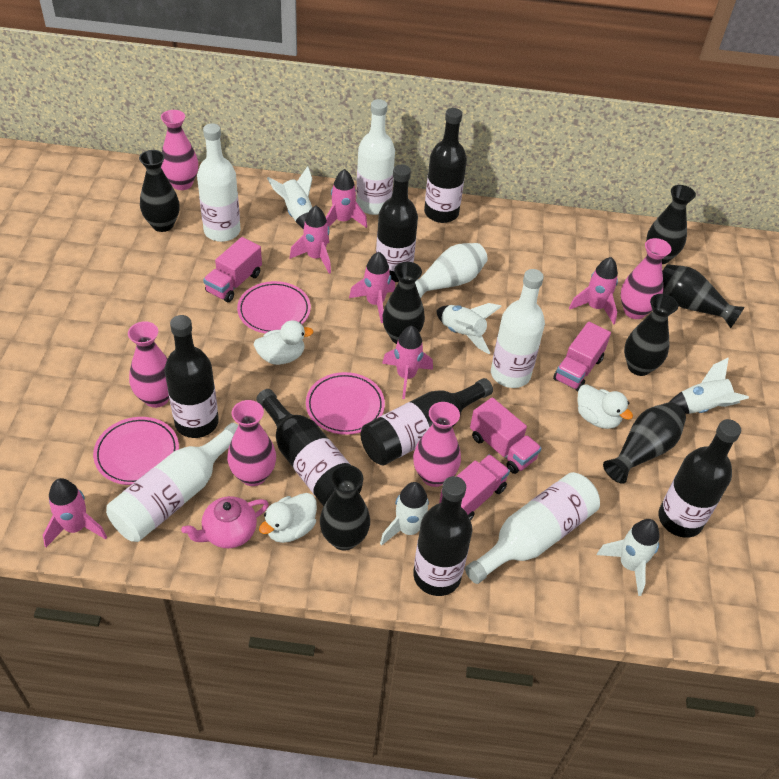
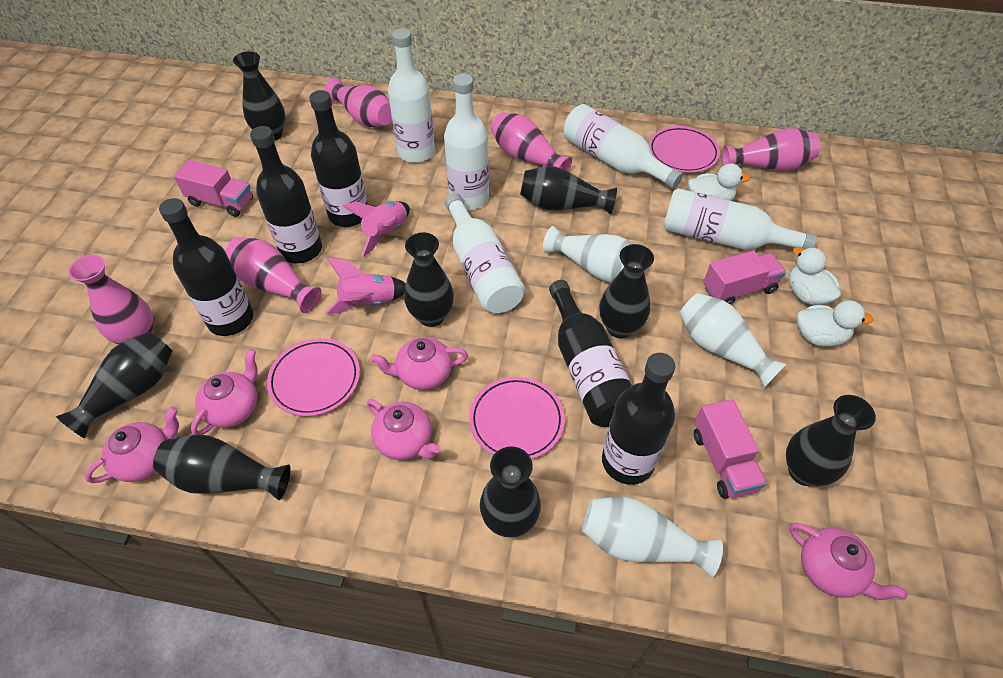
black bottle: 7 -> 5
black vase: 7 -> 8
pink rocket: 6 -> 2
pink teapot: 1 -> 5
pink truck: 4 -> 3
white rocket: 5 -> 0
white vase: 1 -> 3

